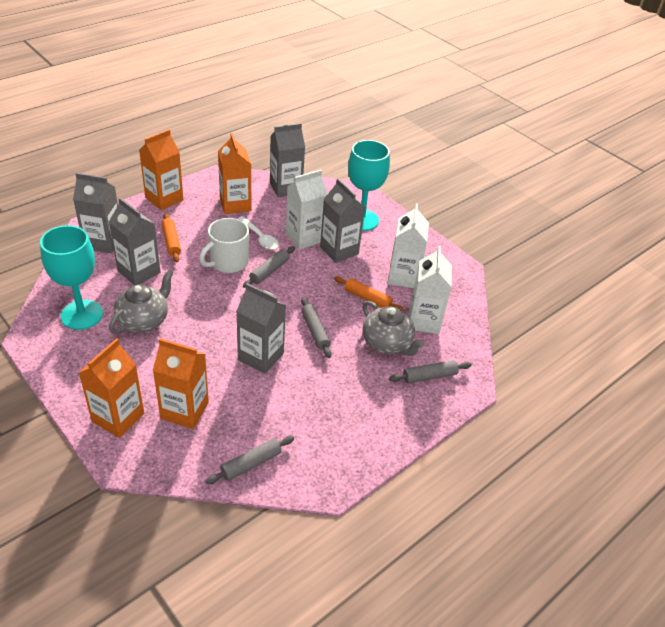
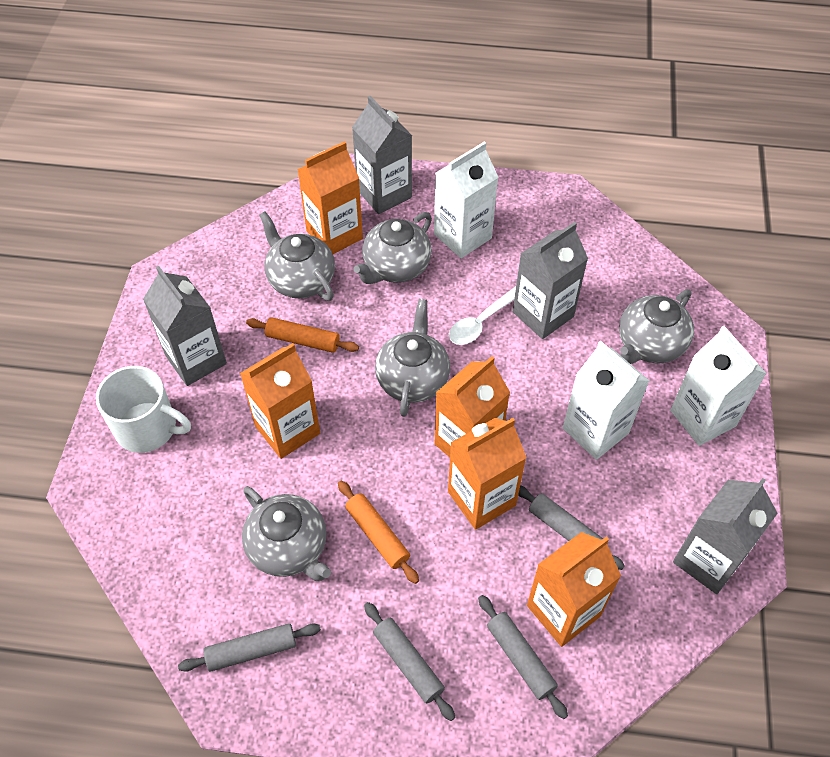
grey carton: 5 -> 4
grey teapot: 2 -> 5
orange carton: 4 -> 5
turquoise goblet: 2 -> 0

